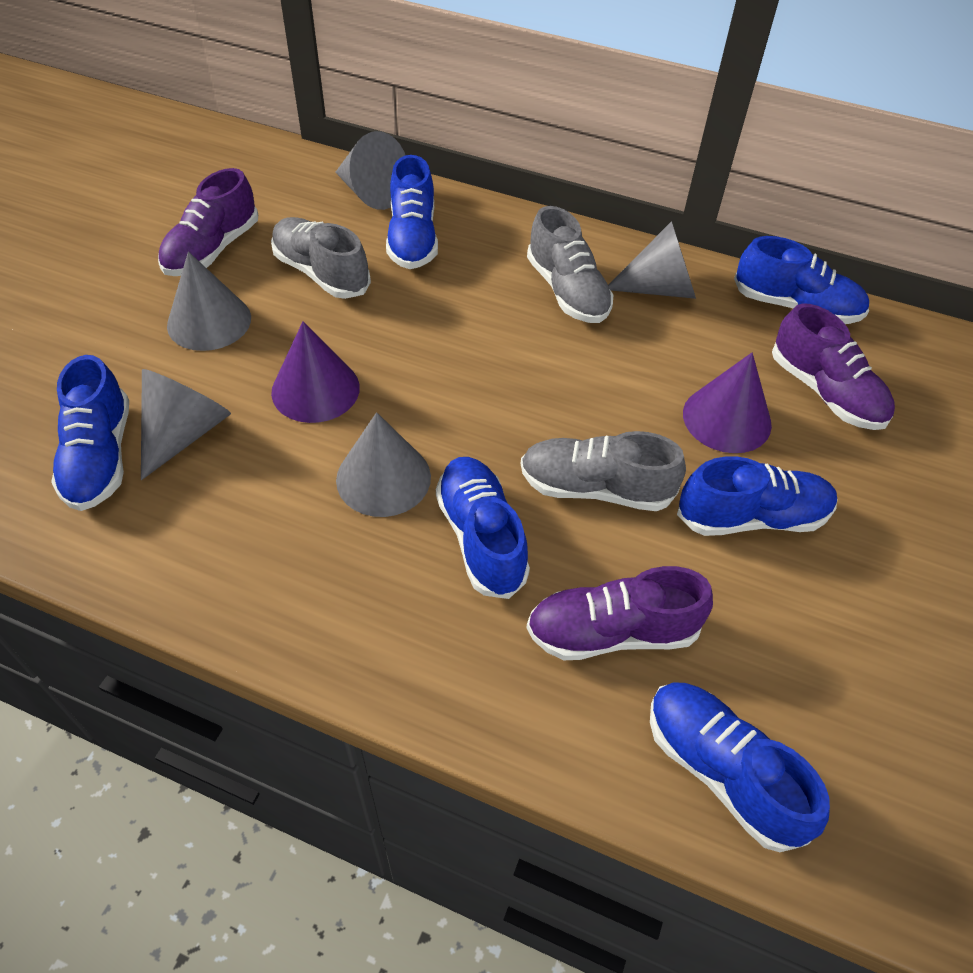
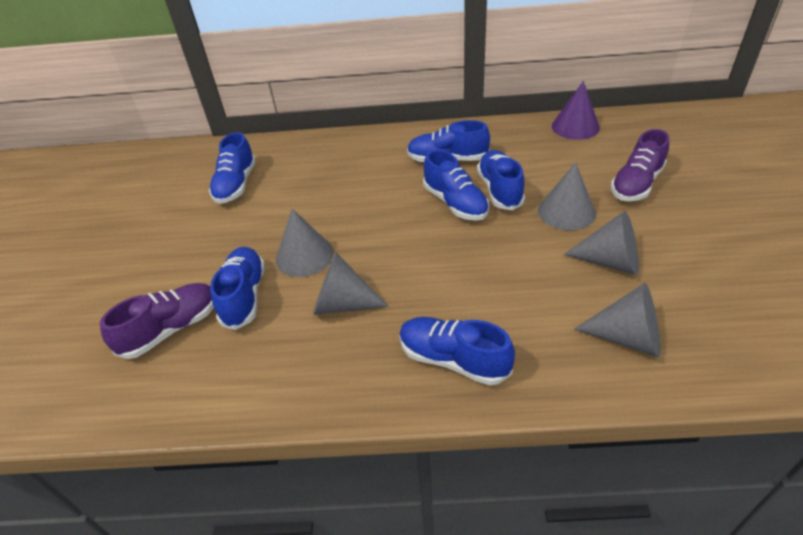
grey shoe: 3 -> 0
purple cone: 2 -> 1
purple shoe: 3 -> 2

